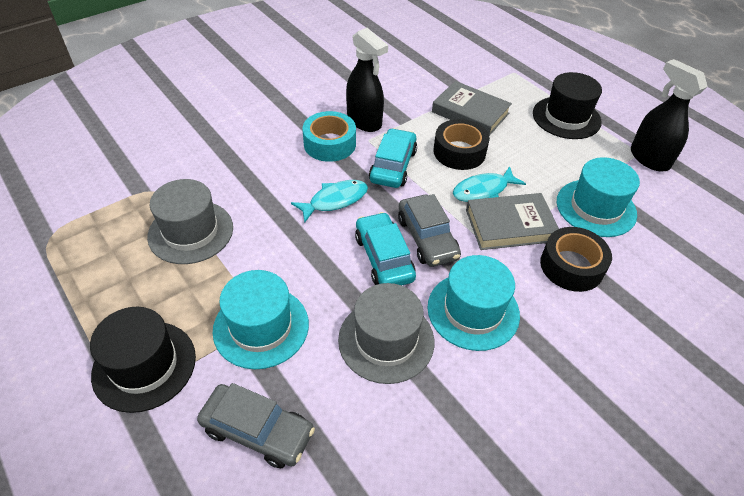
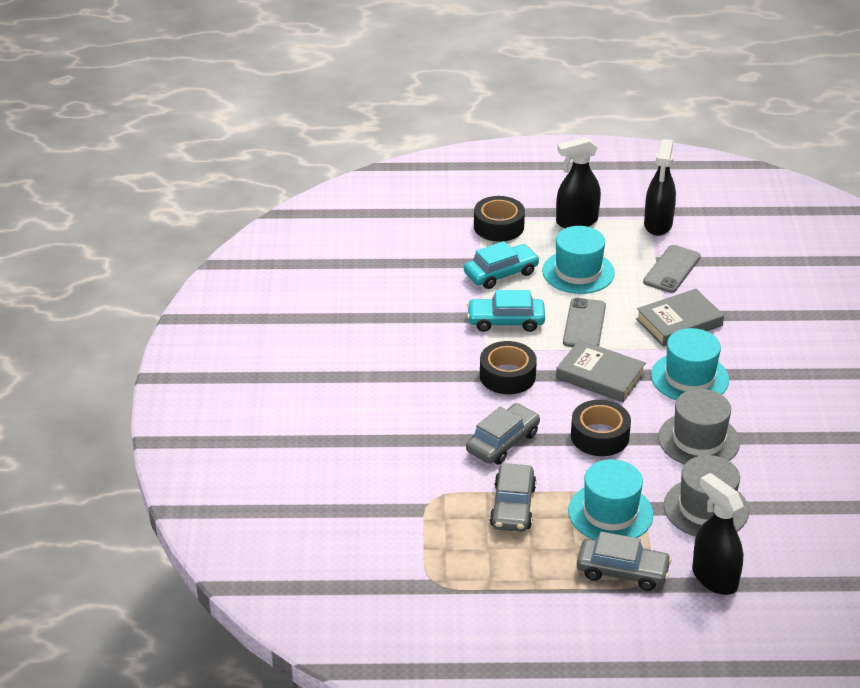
black hat: 2 -> 0
black spray bottle: 2 -> 3
black tape: 2 -> 3
grey car: 2 -> 3
grey phone: 0 -> 2
turquoise fish: 2 -> 0
turquoise tape: 1 -> 0

